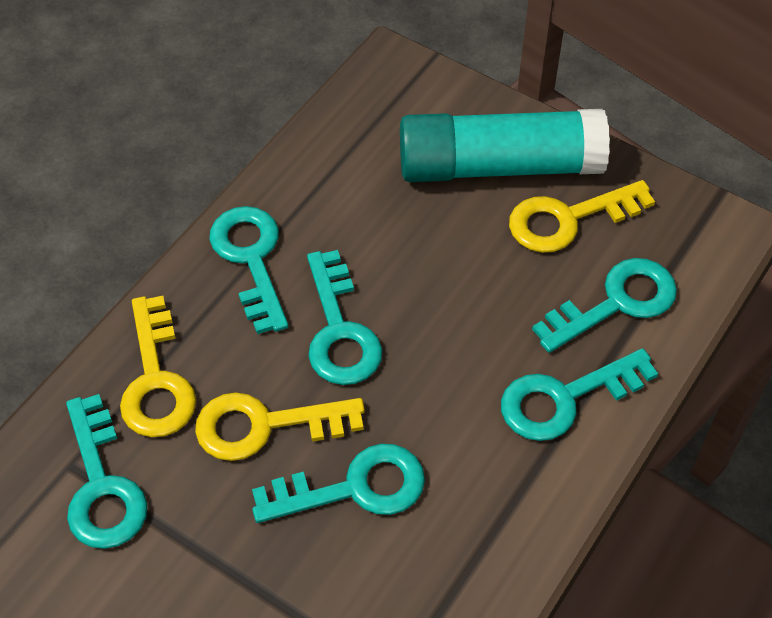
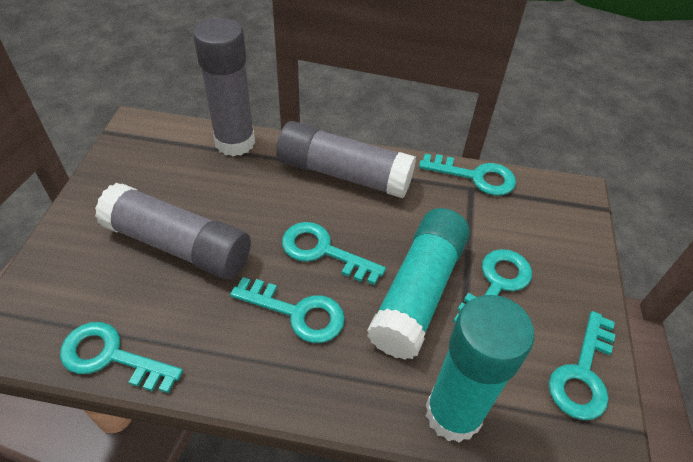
grey glue stick: 0 -> 3
turquoise glue stick: 1 -> 2
yellow key: 3 -> 0

